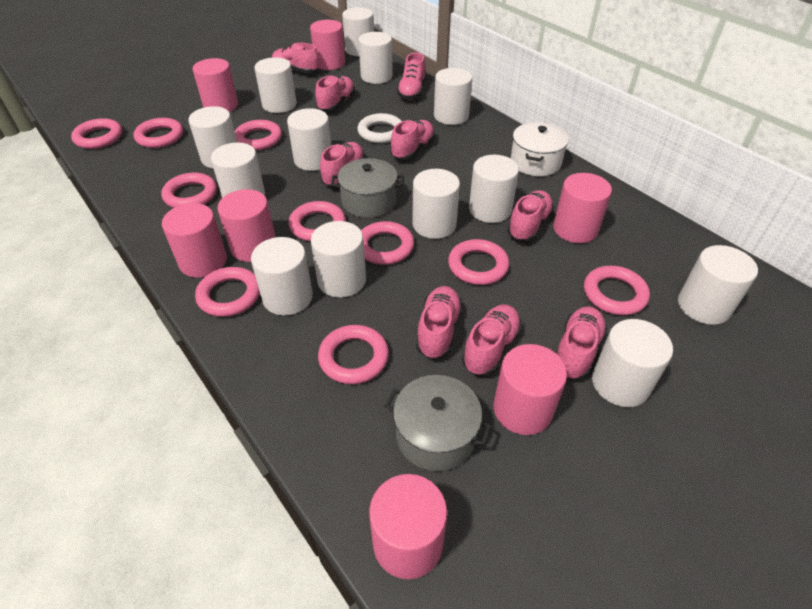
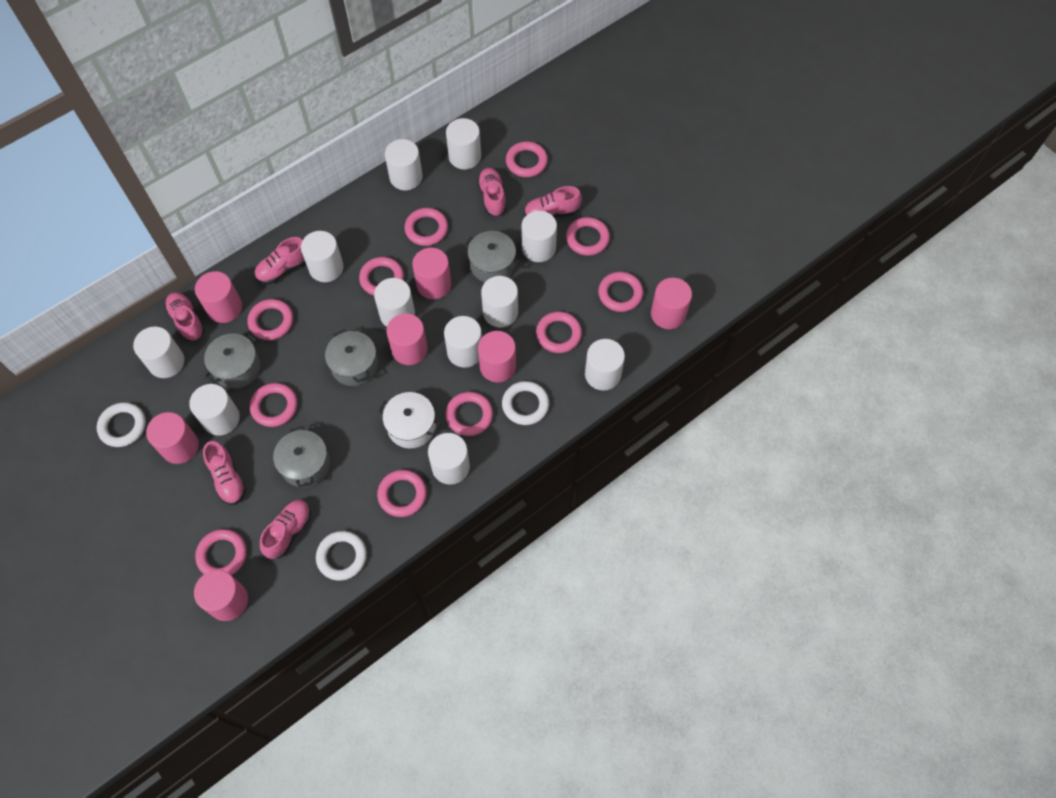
grey pot: 2 -> 4
pink ring: 10 -> 11
pink shoe: 9 -> 6
white cylinder: 13 -> 11
white ring: 1 -> 3

